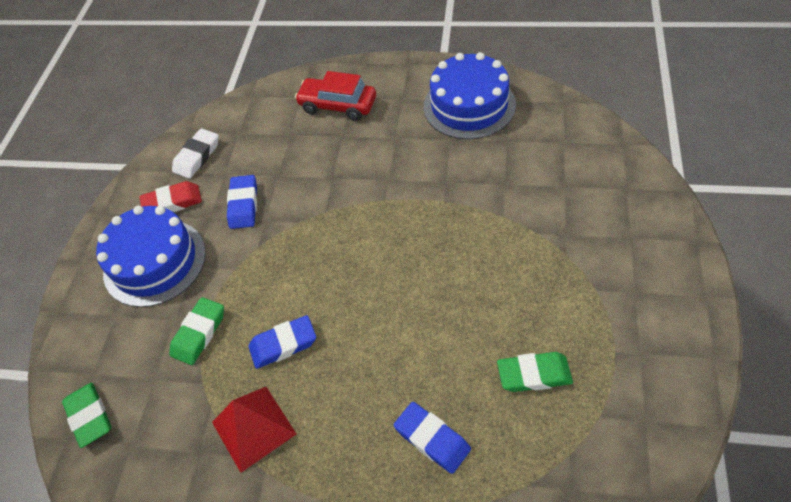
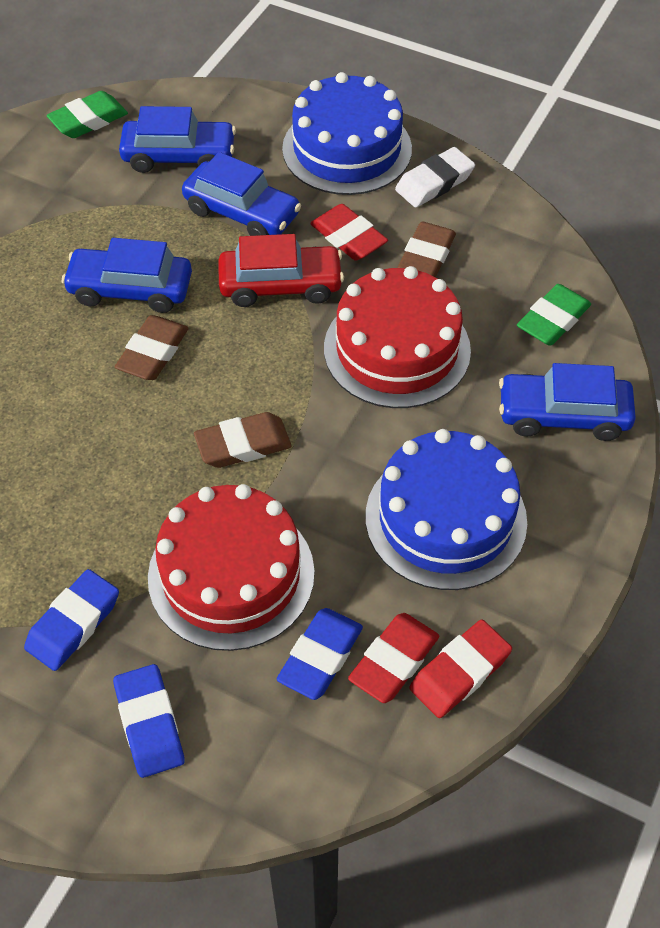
blue car: 0 -> 4
brown eraser: 0 -> 3
green eraser: 3 -> 2
red cake: 0 -> 2
red eraser: 1 -> 3
red pyramid: 1 -> 0

